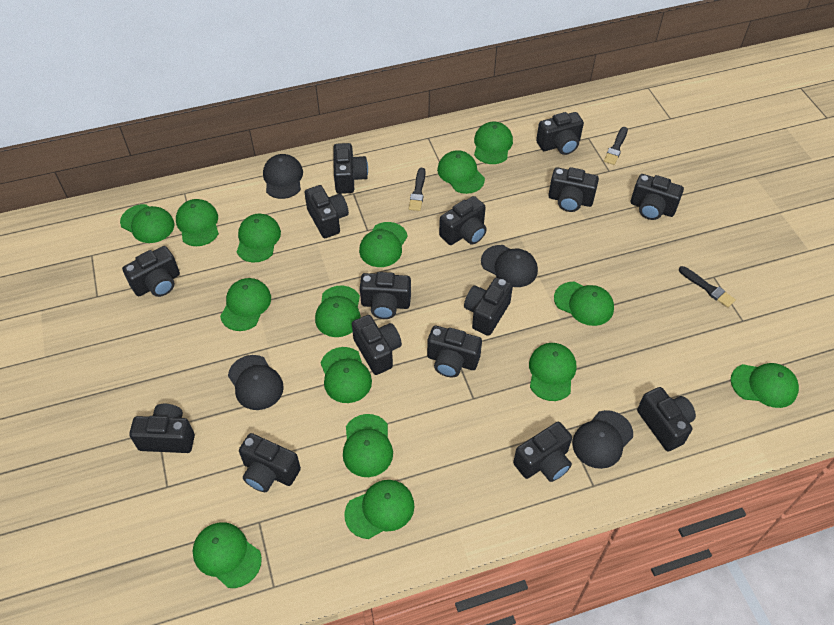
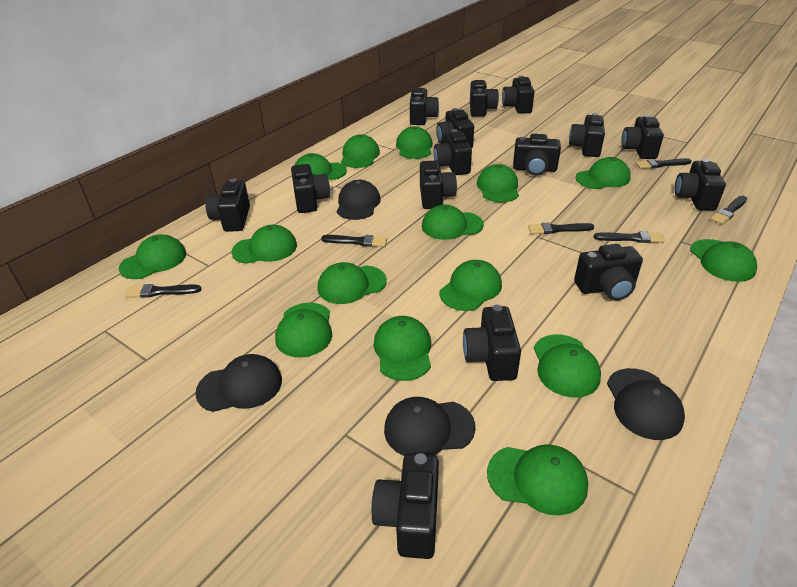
black brush: 3 -> 6

